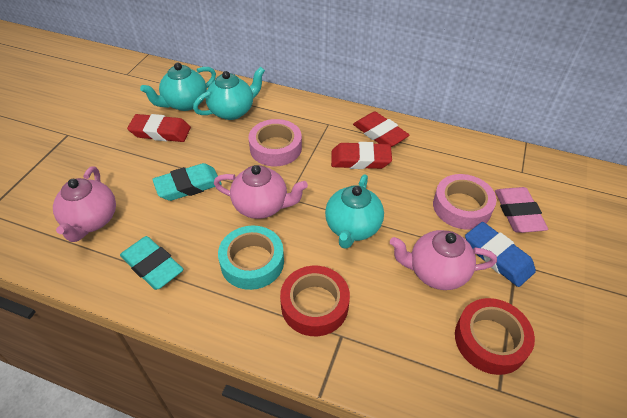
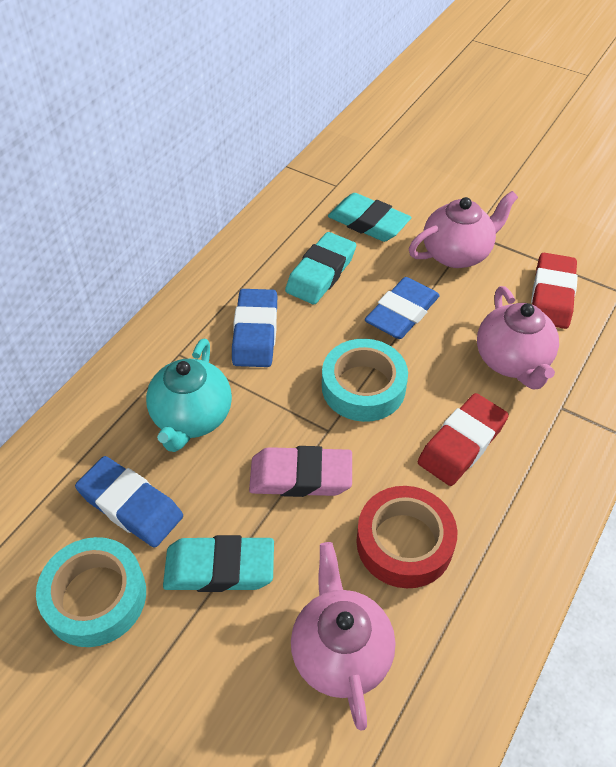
blue eraser: 1 -> 3
pink tape: 2 -> 0
red eraser: 3 -> 2
red tape: 2 -> 1
turquoise eraser: 2 -> 3
turquoise tape: 1 -> 2
turquoise teapot: 3 -> 1

